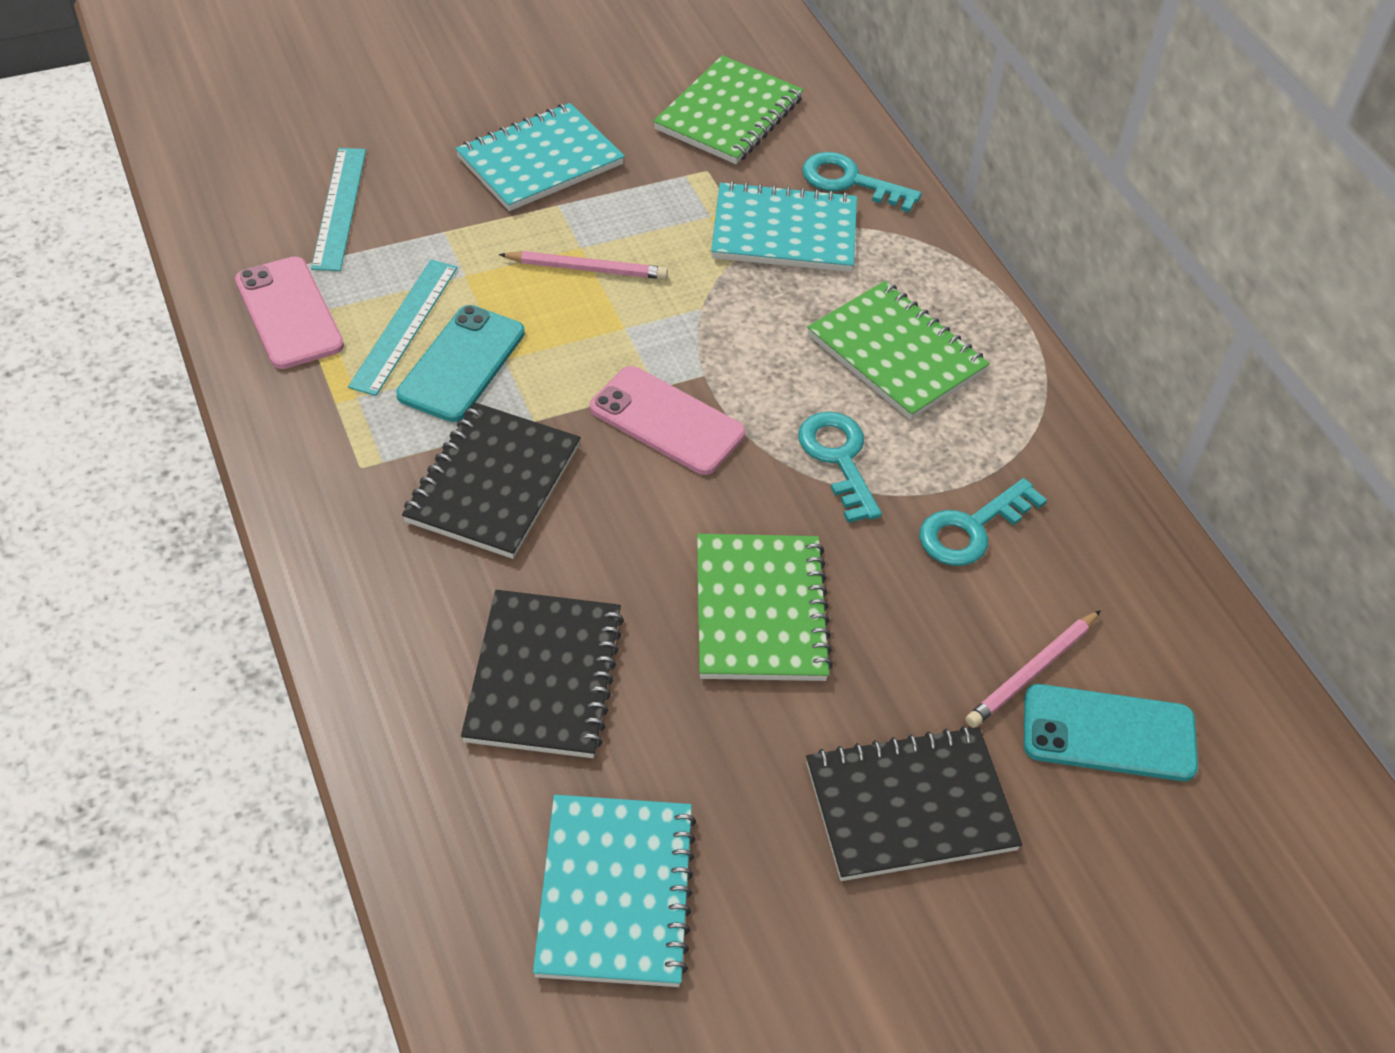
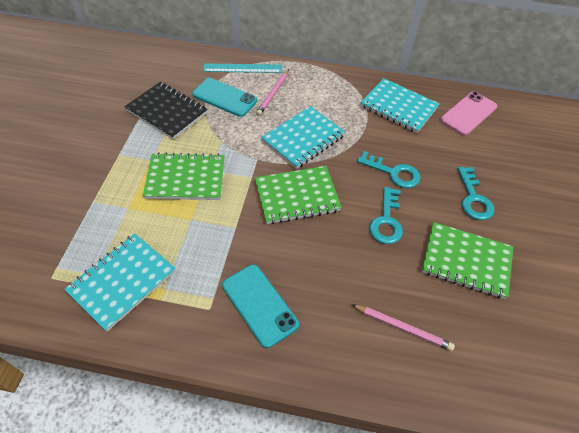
black notebook: 3 -> 1
pink phone: 2 -> 1
turquoise ruler: 2 -> 1

